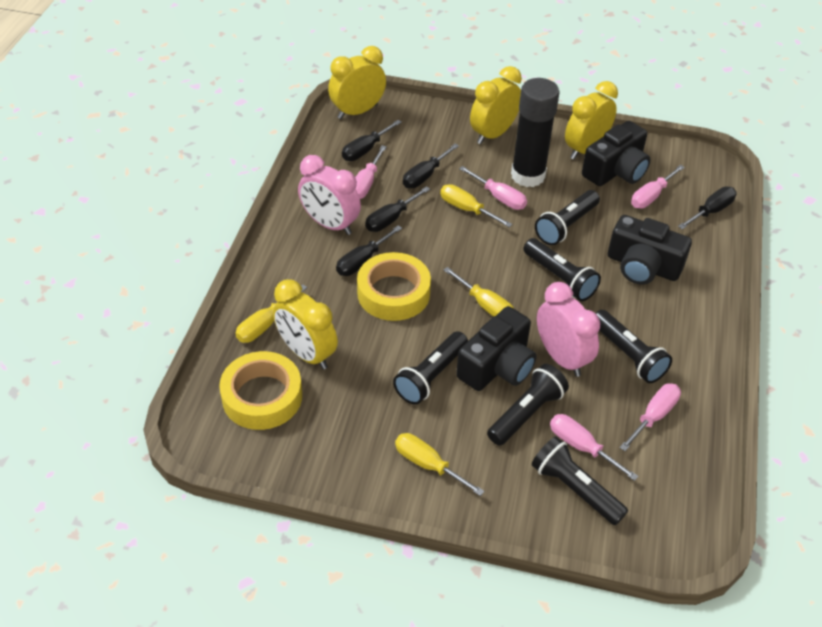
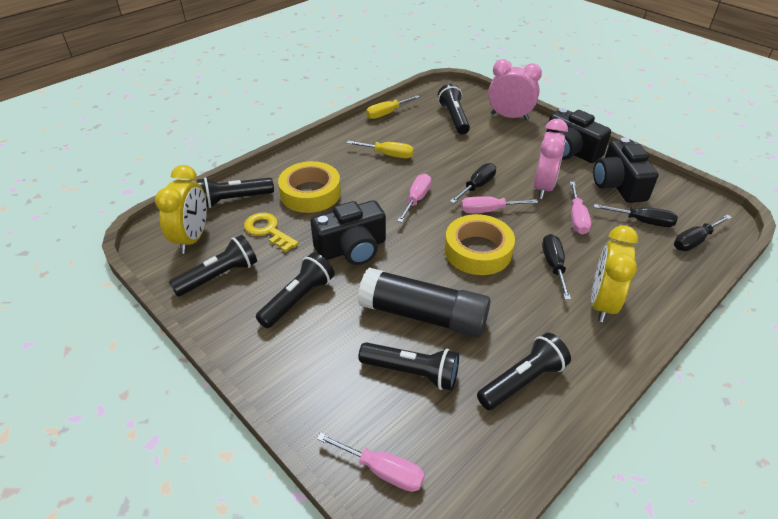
black screwdriver: 5 -> 4
pink screwdriver: 5 -> 4
yellow clock: 4 -> 2
yellow key: 0 -> 1
yellow screwdriver: 4 -> 2

